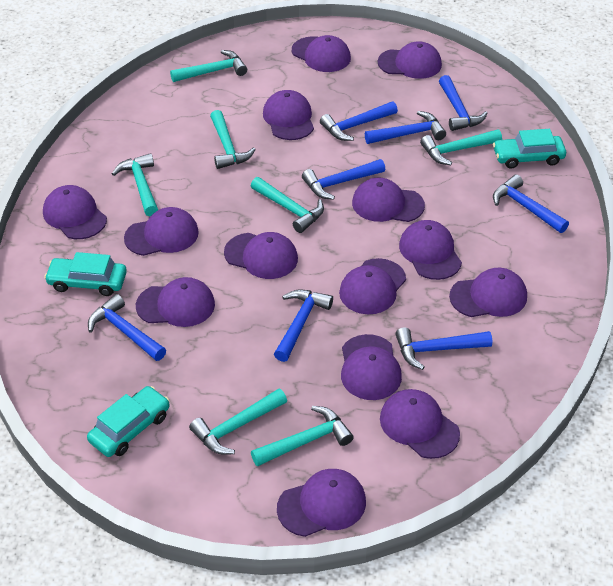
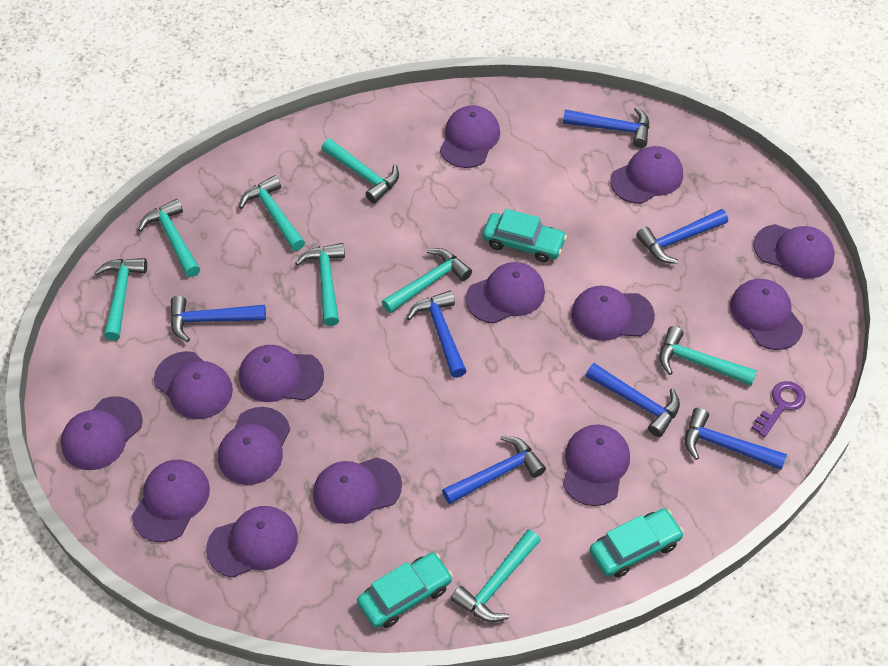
blue hammer: 8 -> 7
purple key: 0 -> 1
turquoise hammer: 7 -> 8

